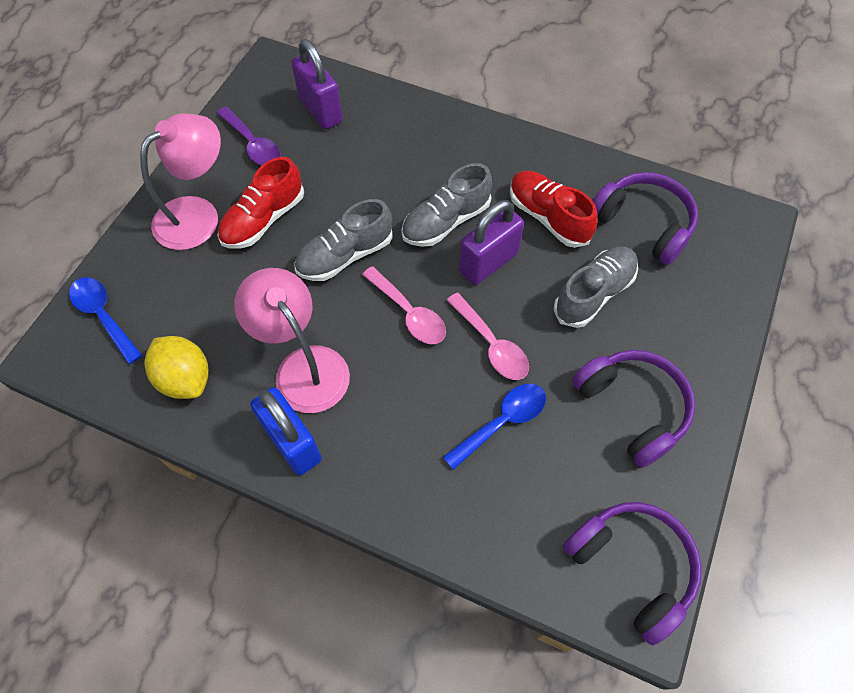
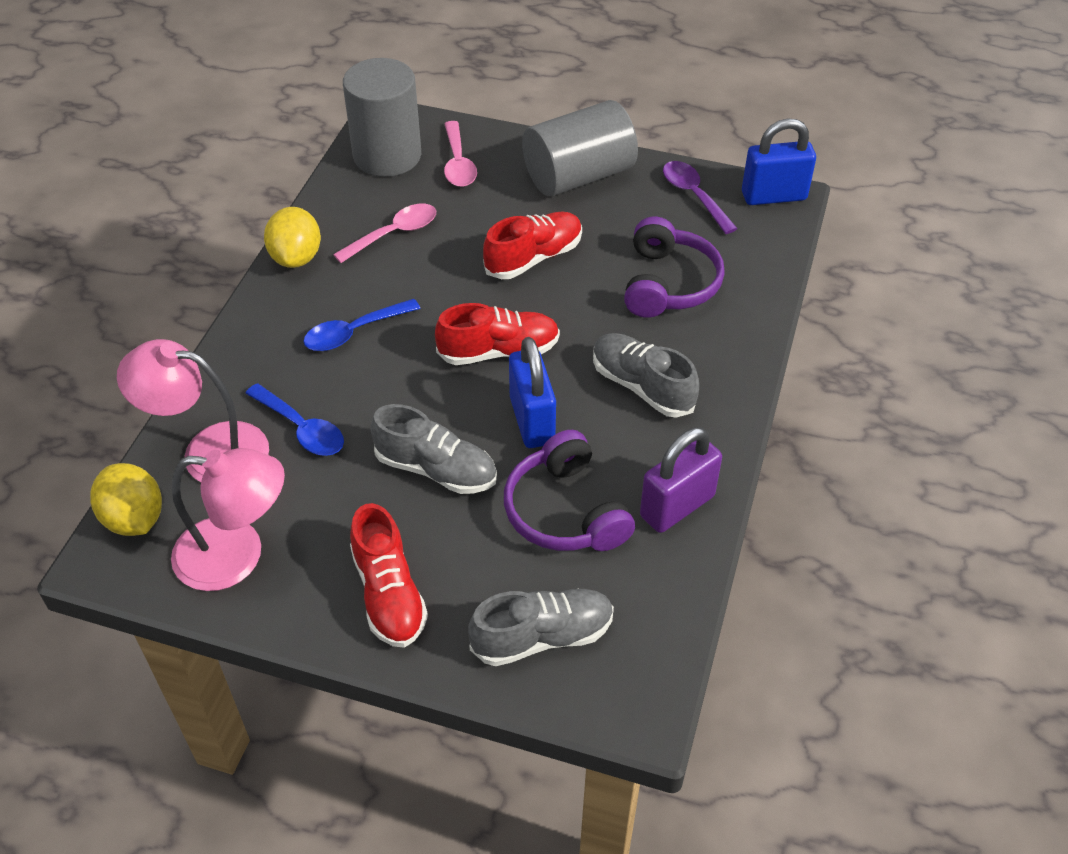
blue padlock: 1 -> 2
grey cylinder: 0 -> 2
purple headphones: 3 -> 2
purple padlock: 2 -> 1
red shoe: 2 -> 3
yellow lemon: 1 -> 2

